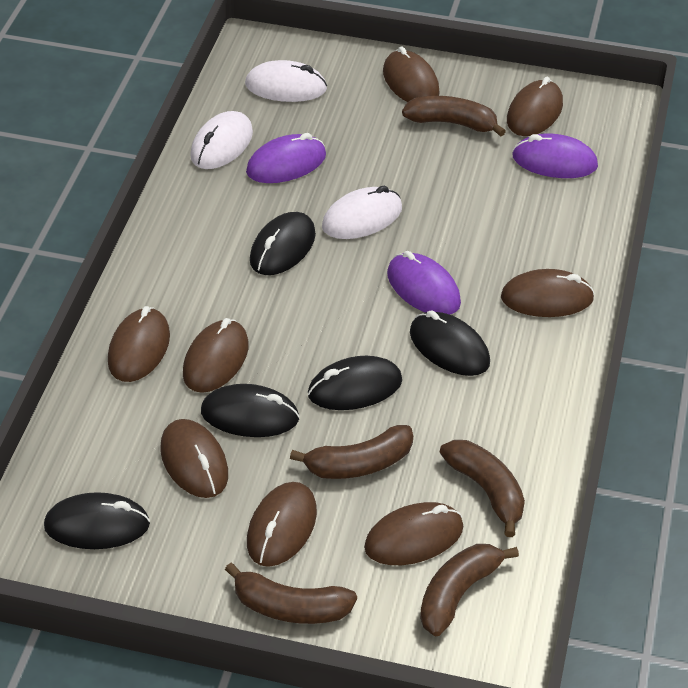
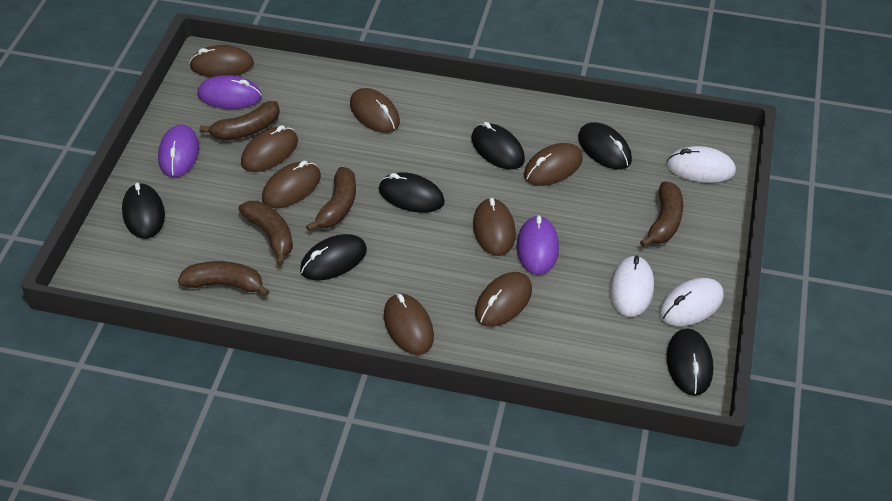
black mouse: 5 -> 6

